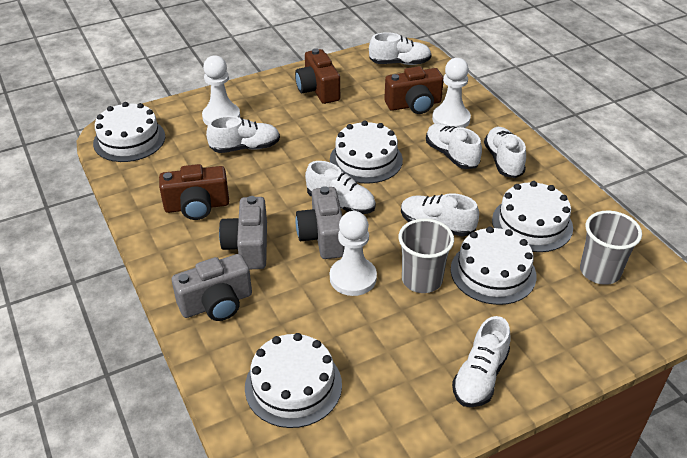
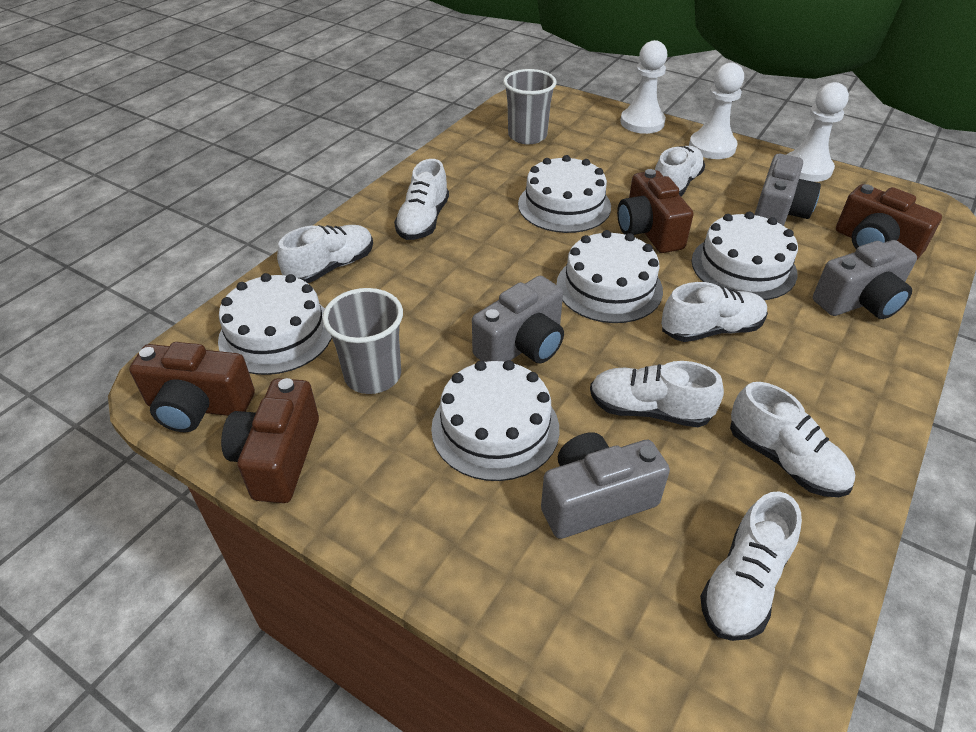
brown camera: 3 -> 4
grey camera: 3 -> 4

